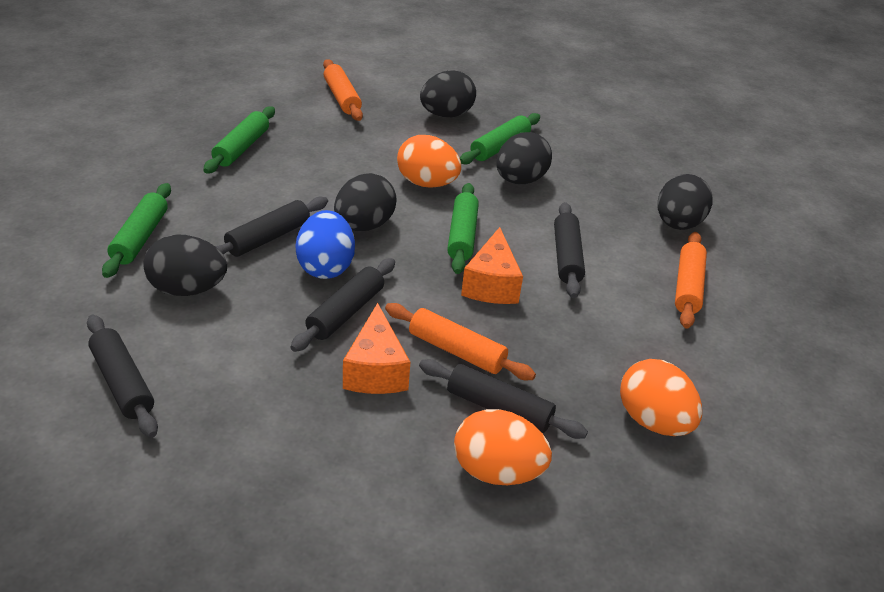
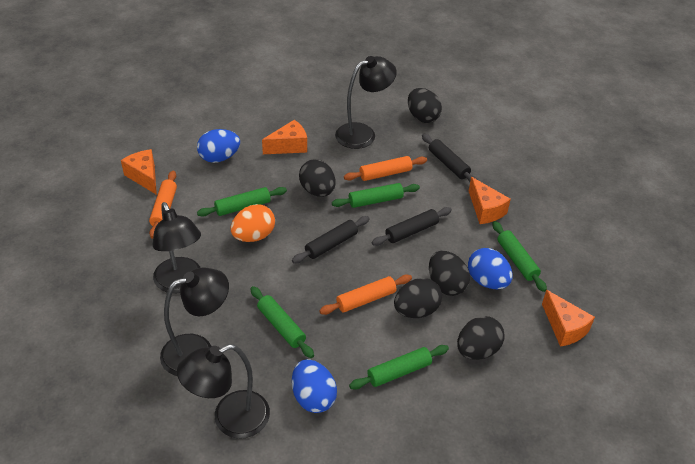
black lamp: 0 -> 4
black rolling pin: 5 -> 3
blue egg: 1 -> 3
green rolling pin: 4 -> 5
orange cheese: 2 -> 4
orange egg: 3 -> 1

